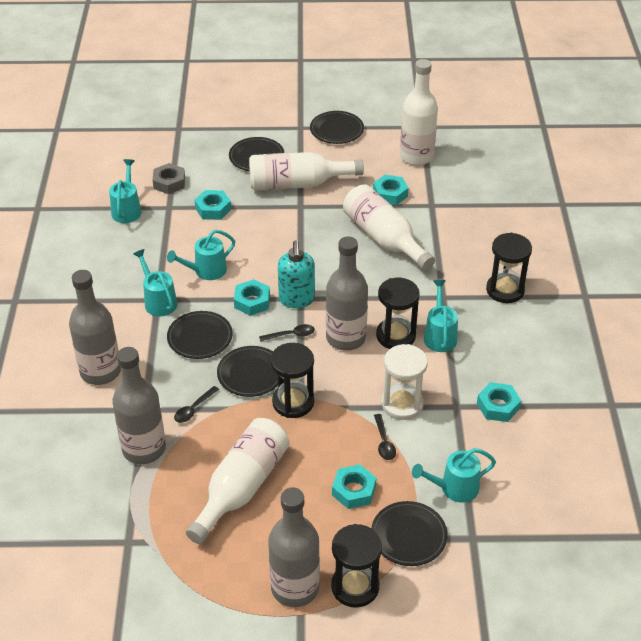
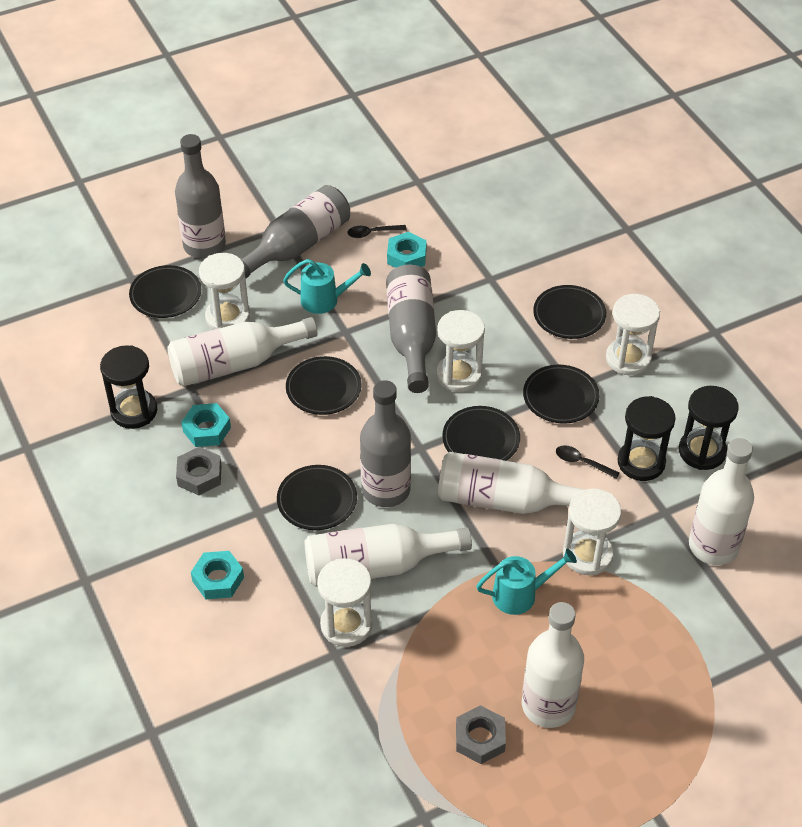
black hourglass: 4 -> 3
black plate: 5 -> 6
black spoon: 3 -> 2
grey nut: 1 -> 2
turquoise nut: 5 -> 3
turquoise soap dispenser: 1 -> 0
turquoise watering can: 5 -> 2
white bottle: 4 -> 5
white hourglass: 1 -> 5

